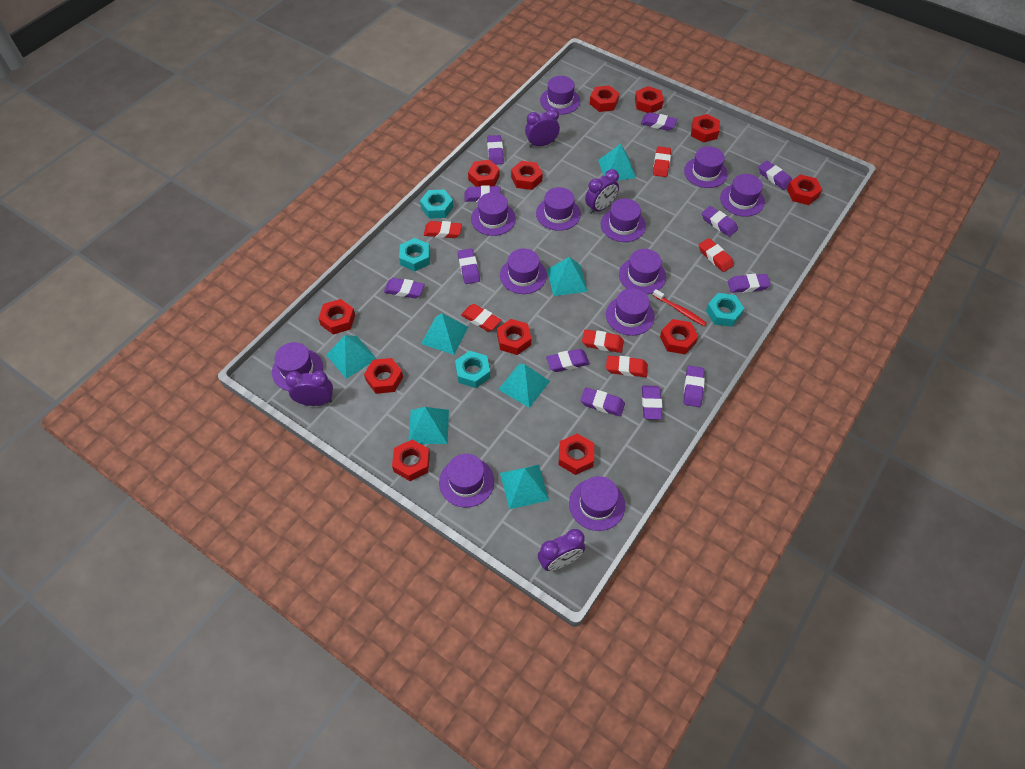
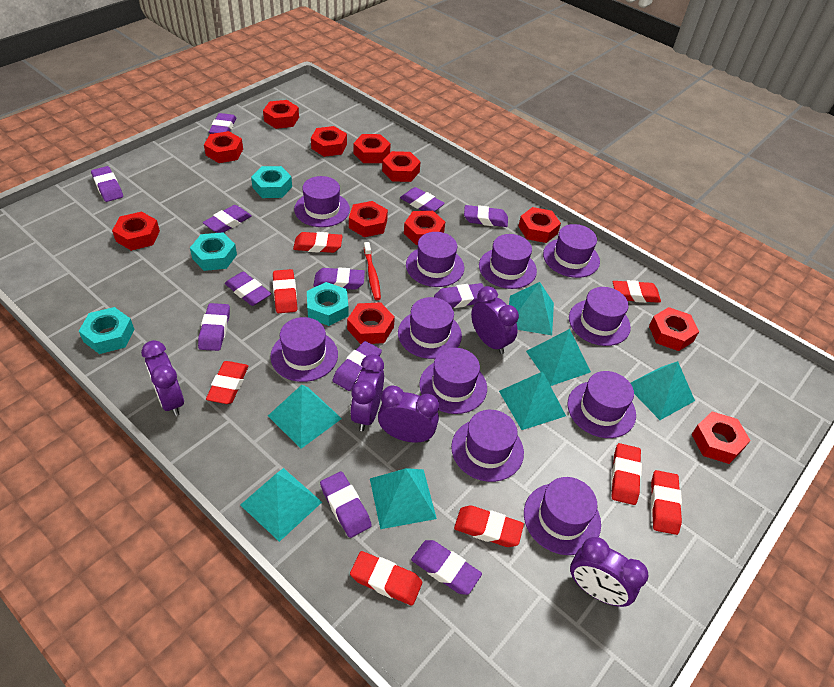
purple clock: 4 -> 5
purple hat: 12 -> 11
red eraser: 6 -> 8

